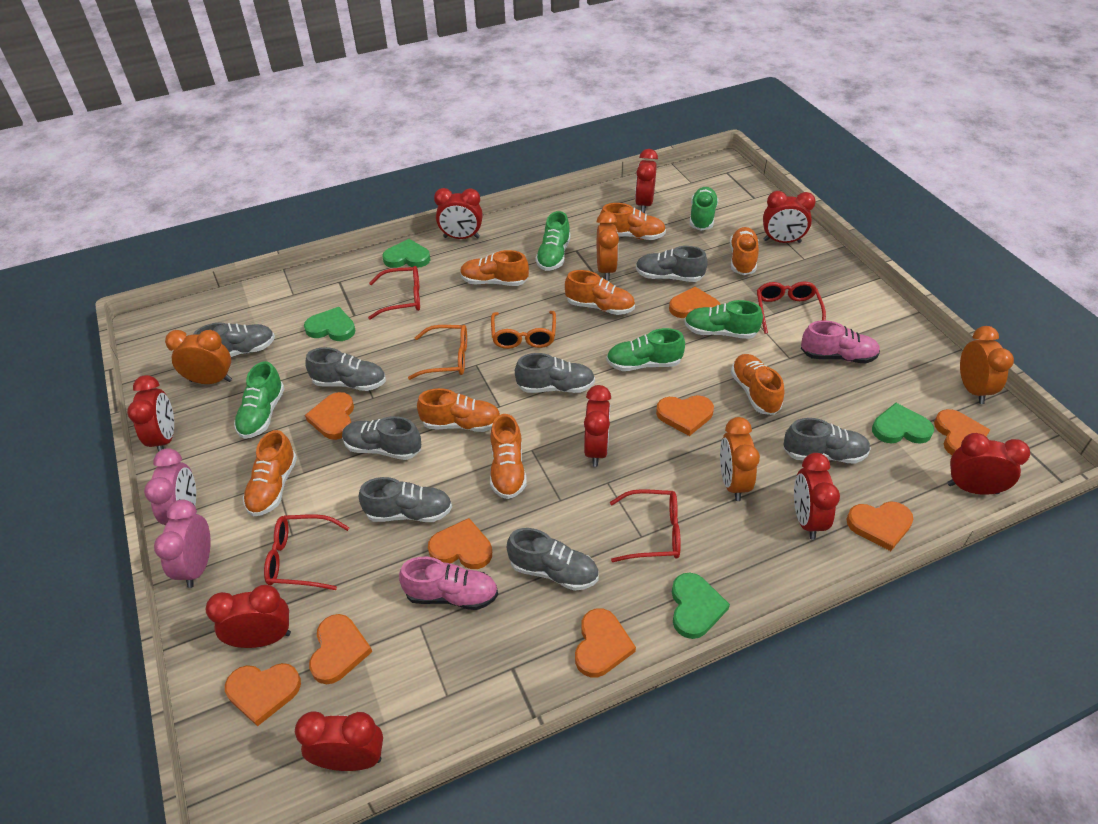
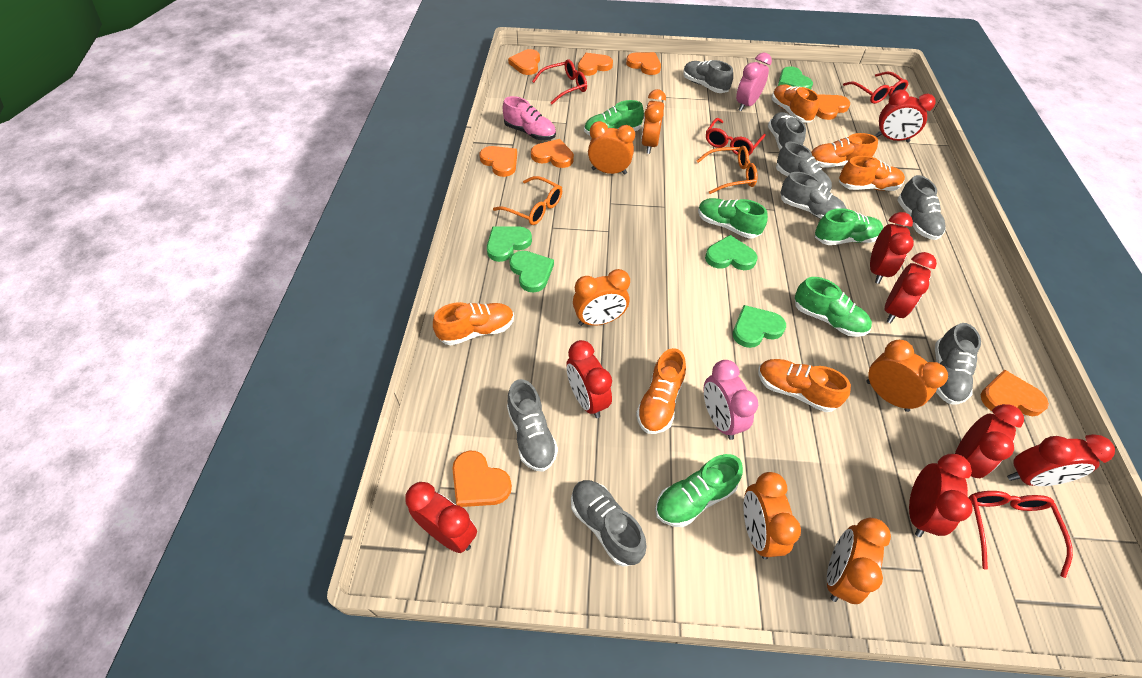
green heart: 4 -> 5
orange clock: 4 -> 6
orange heart: 9 -> 8
orange shoe: 8 -> 6
pink shoe: 2 -> 1
red clock: 9 -> 8

